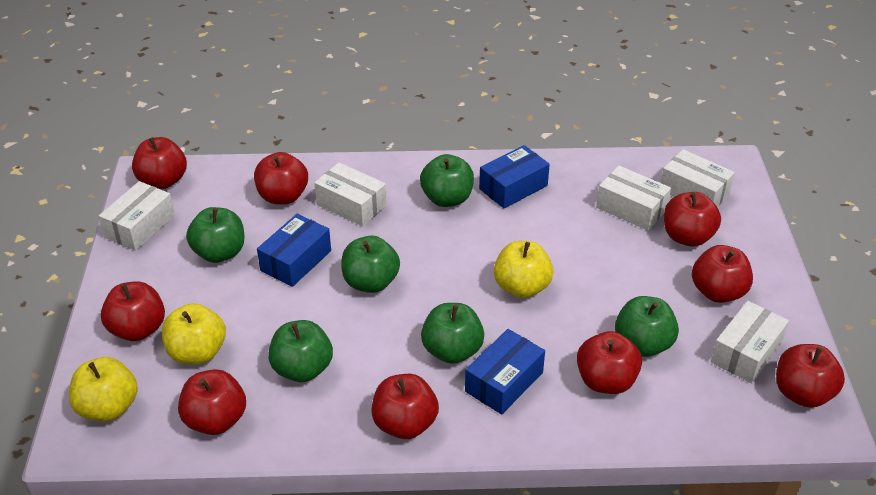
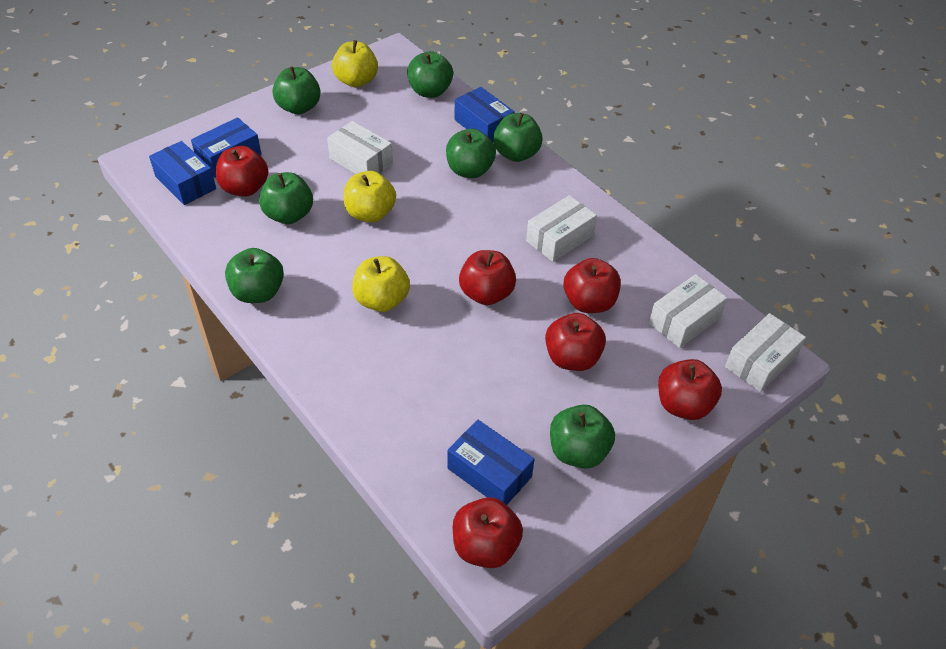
blue box: 3 -> 4
green apple: 6 -> 7
red apple: 9 -> 6
white box: 5 -> 4

